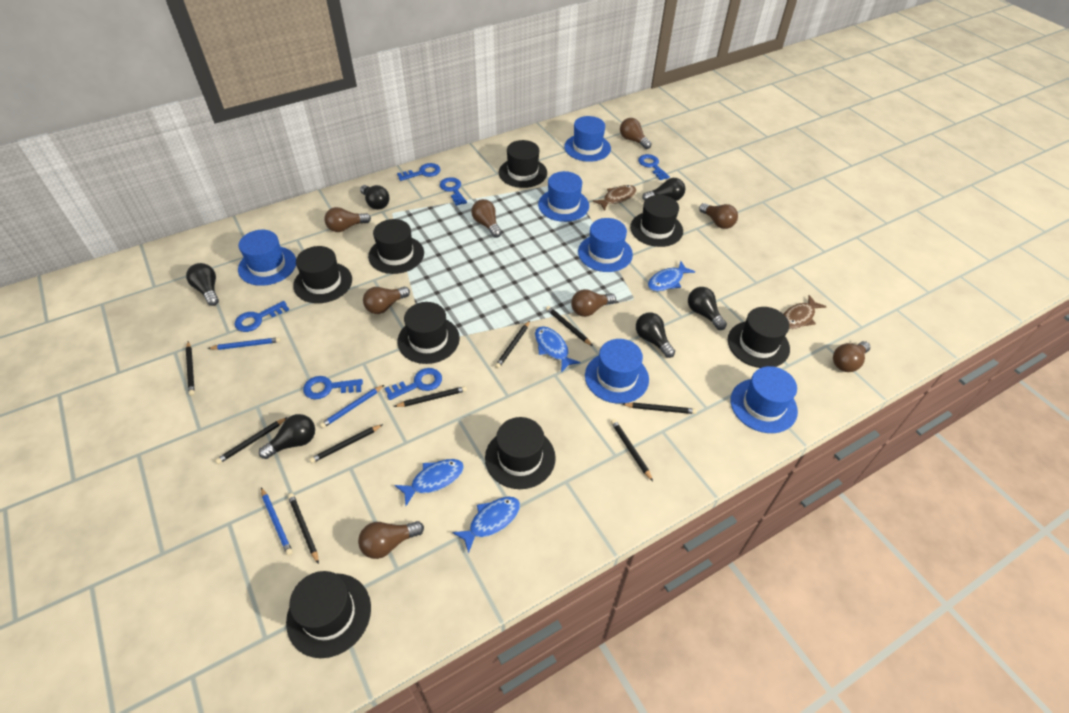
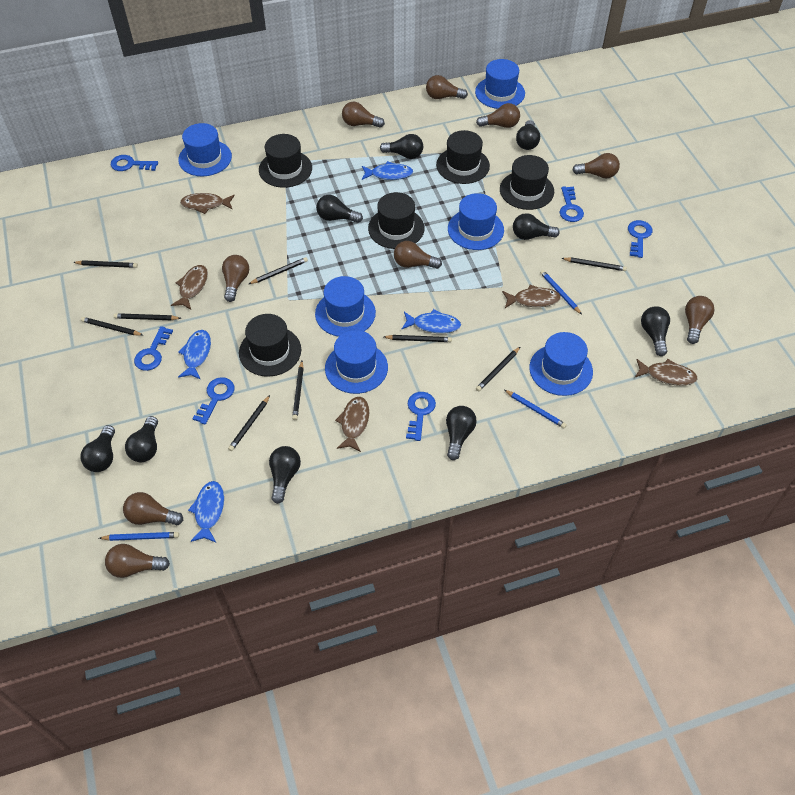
black hat: 8 -> 5
black light bulb: 6 -> 9
brown fish: 2 -> 5
brown light bulb: 8 -> 9

